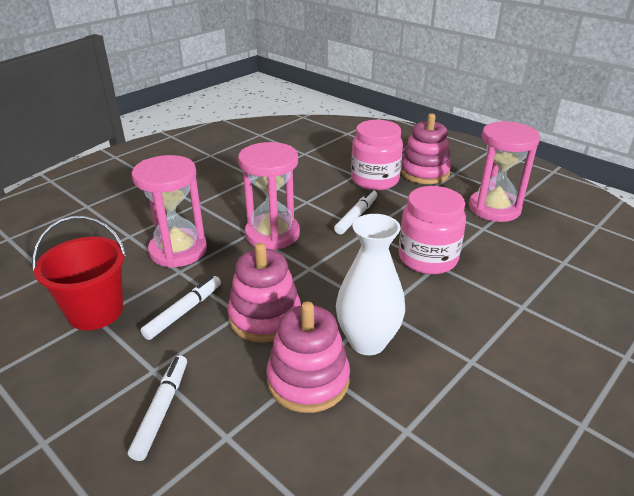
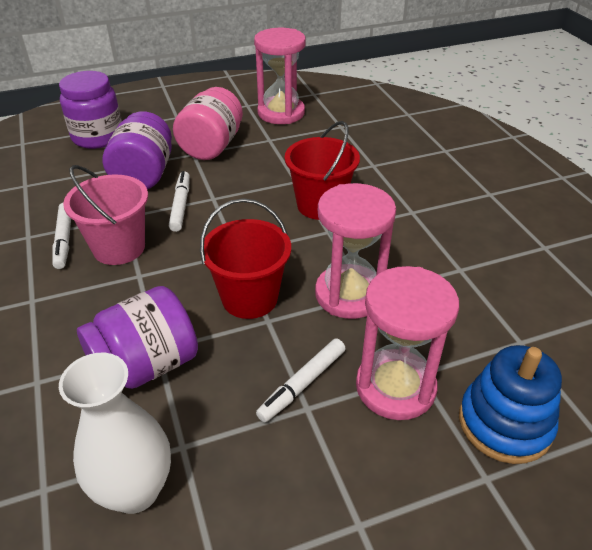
blue stacking toy: 0 -> 1
pink bucket: 0 -> 1
pink jar: 2 -> 1
pink stacking toy: 3 -> 0
purple jar: 0 -> 3
red bucket: 1 -> 2

